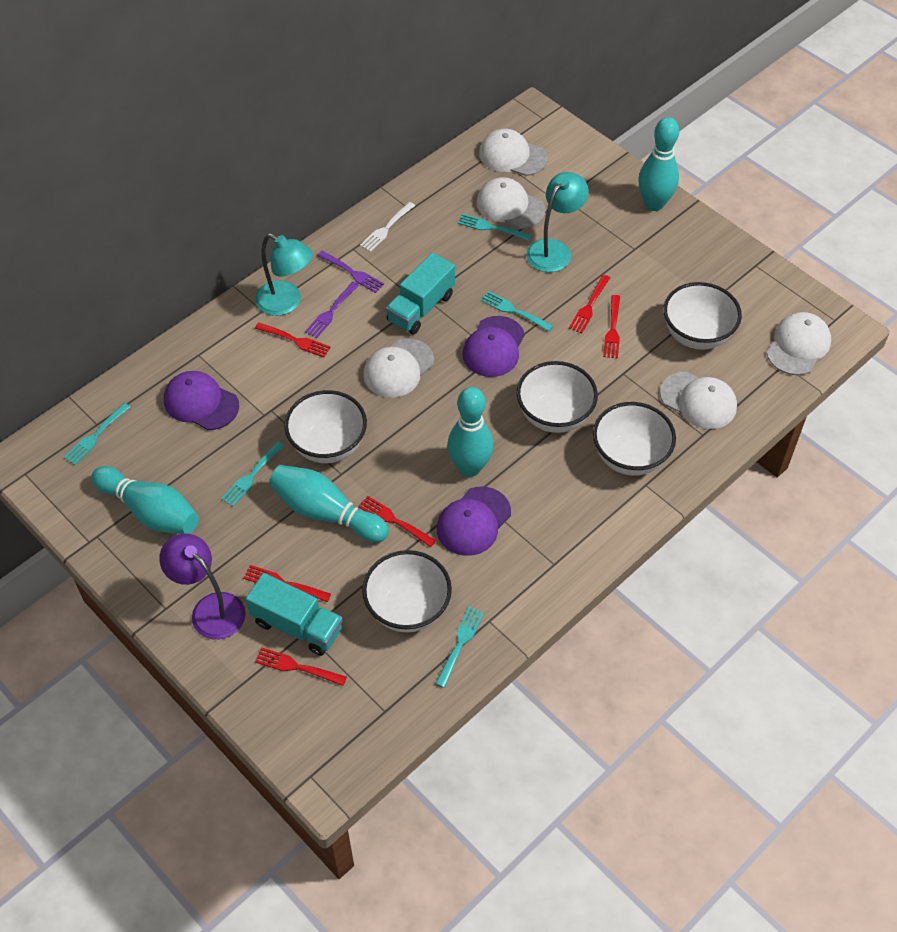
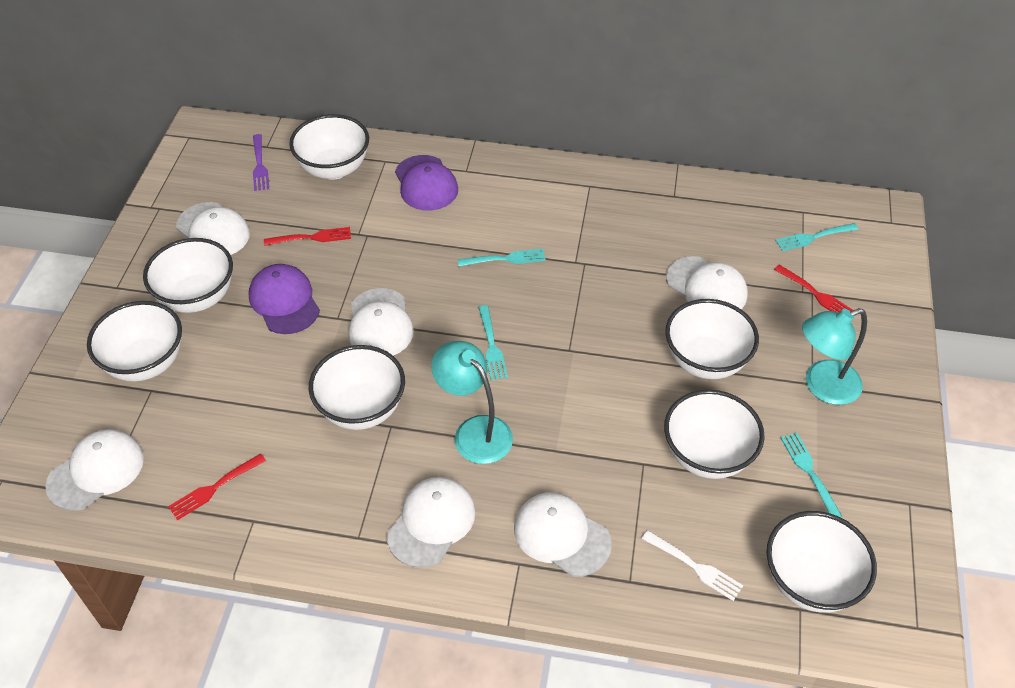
purple cap: 3 -> 2
purple fork: 2 -> 1
purple lamp: 1 -> 0
red fork: 6 -> 3
turquoise bowling pin: 4 -> 0
turquoise fork: 5 -> 4
turquoise truck: 2 -> 0
white bowl: 5 -> 7
white cap: 5 -> 6

